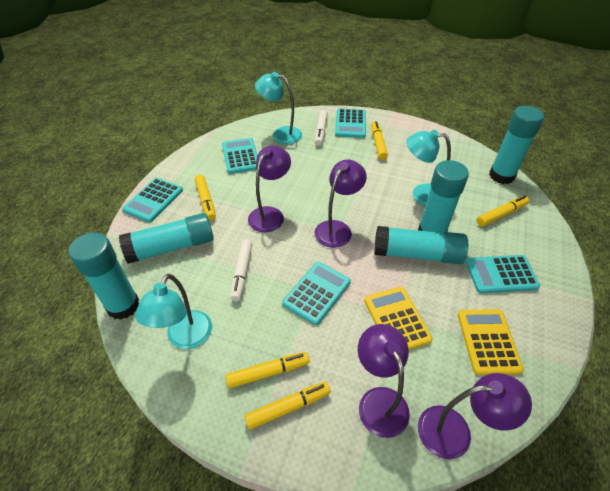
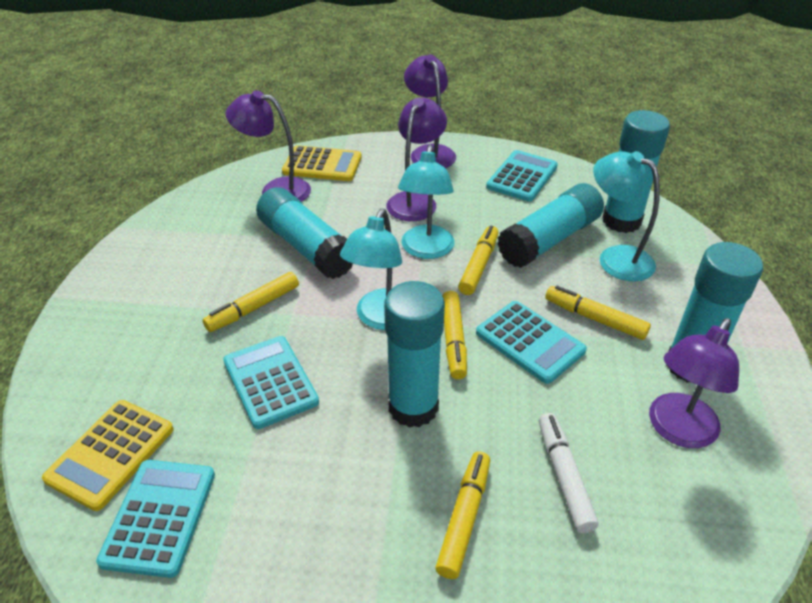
turquoise calculator: 5 -> 4
white marker: 2 -> 1

